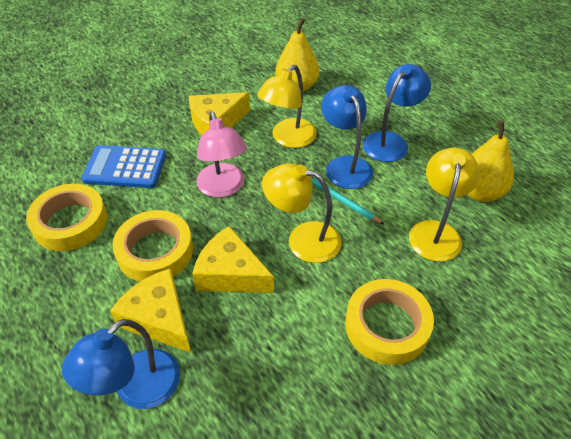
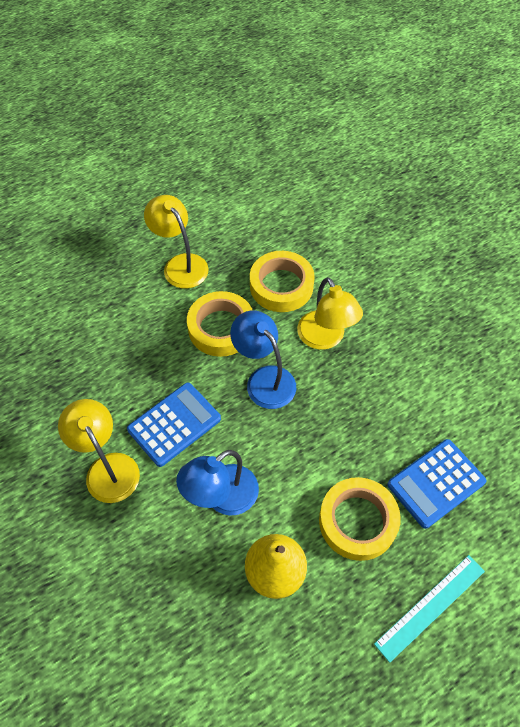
blue calculator: 1 -> 2
blue lamp: 3 -> 2
pink lamp: 1 -> 0
turquoise pencil: 1 -> 0
turquoise ruler: 0 -> 1
yellow cheese: 3 -> 0
yellow pear: 2 -> 1

